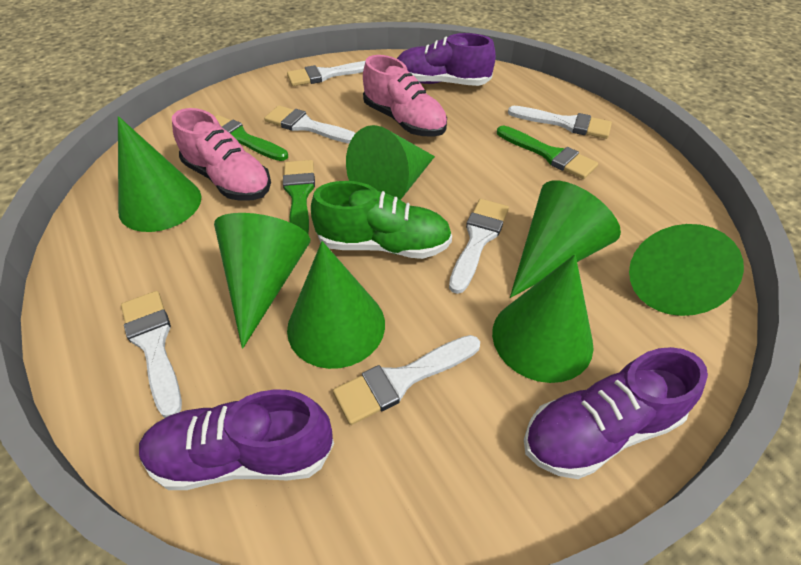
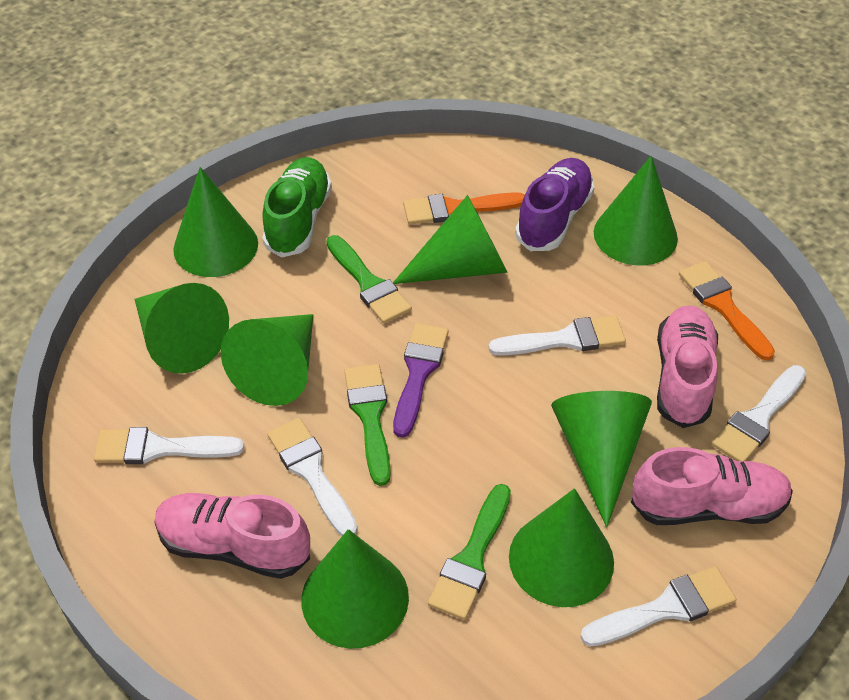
green cone: 7 -> 8
orange brush: 0 -> 2
pink shoe: 2 -> 3
purple brush: 0 -> 1
purple shoe: 3 -> 1
white brush: 6 -> 5

